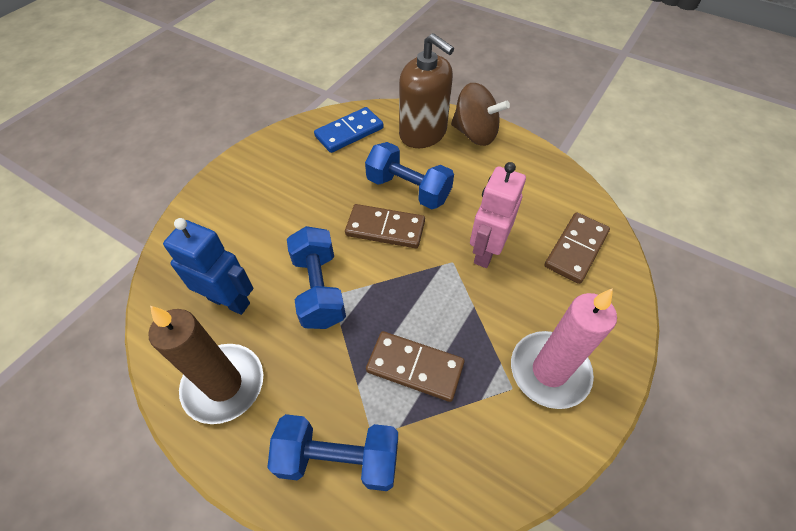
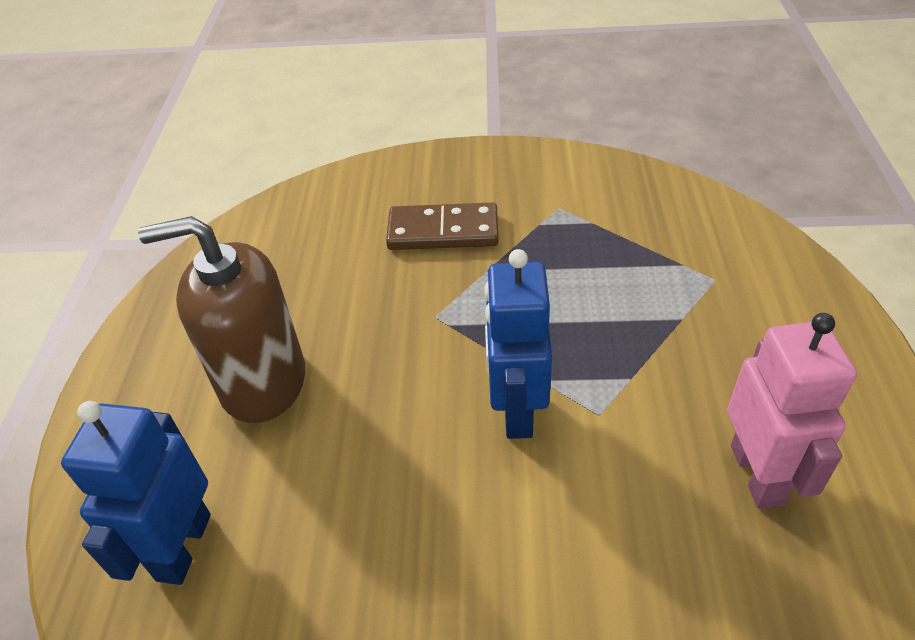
blue domino: 1 -> 0
blue dumbbell: 3 -> 0
blue robot: 1 -> 2
brown candle: 1 -> 0
brown domino: 3 -> 1
brown spinning top: 1 -> 0
pink candle: 1 -> 0

